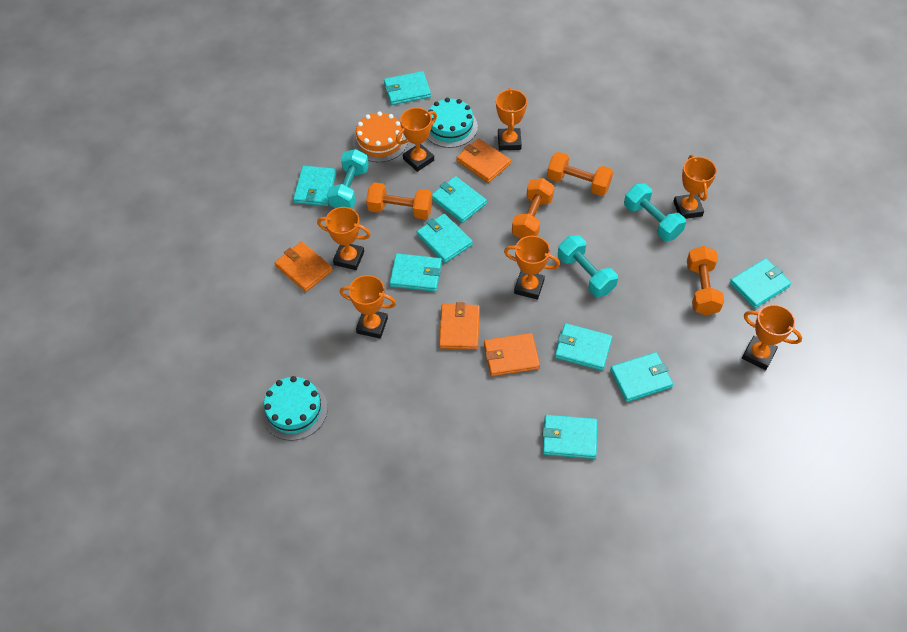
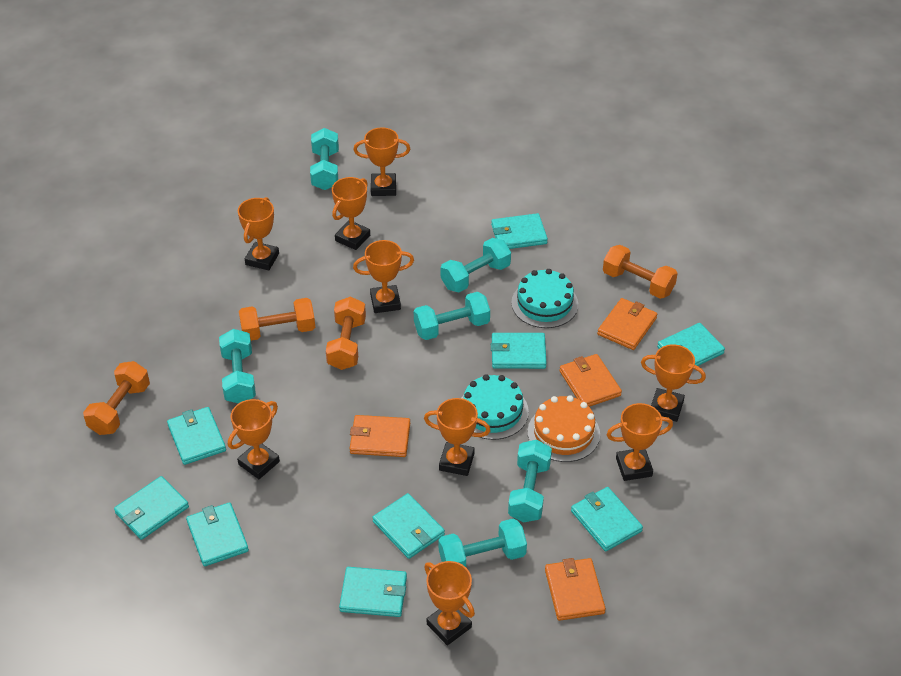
orange trophy: 7 -> 9
turquoise dumbbell: 3 -> 6

